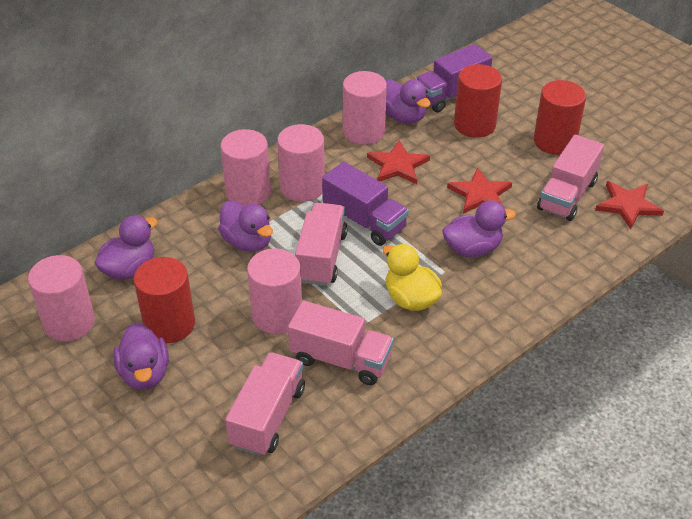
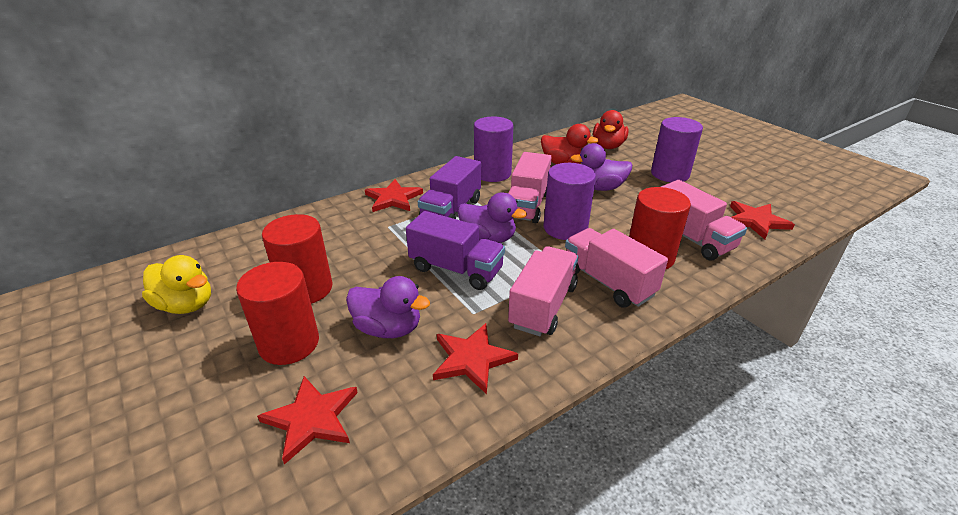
pink cylinder: 5 -> 0
purple cylinder: 0 -> 3
purple duck: 5 -> 3
red duck: 0 -> 2
red star: 3 -> 4

